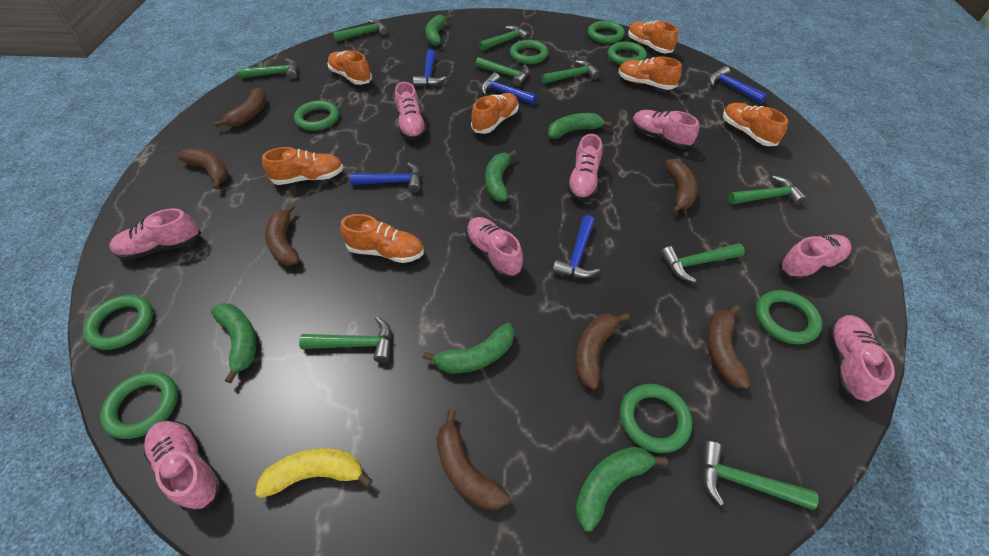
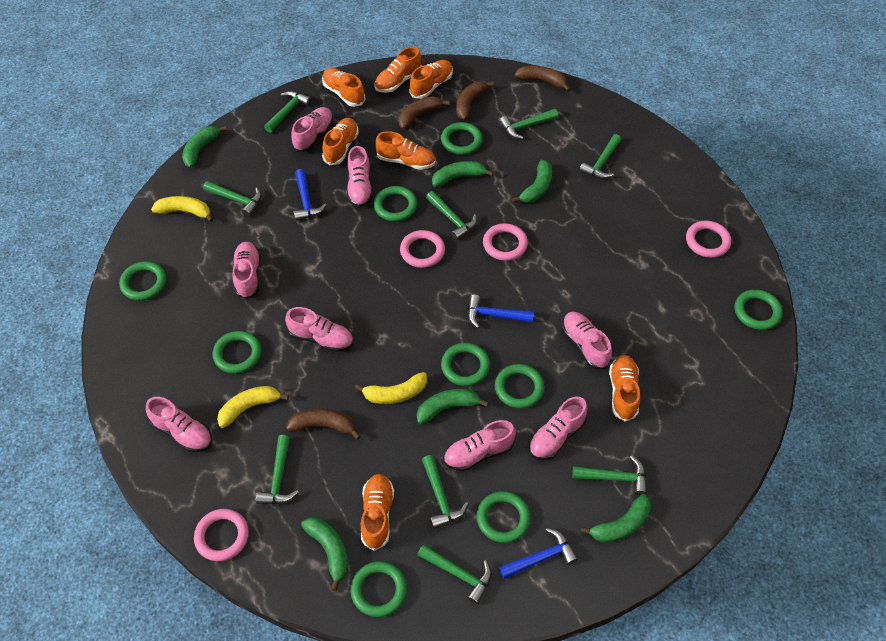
blue hammer: 5 -> 3
brown banana: 7 -> 4
green ring: 8 -> 9
pink ring: 0 -> 4
yellow banana: 1 -> 3

